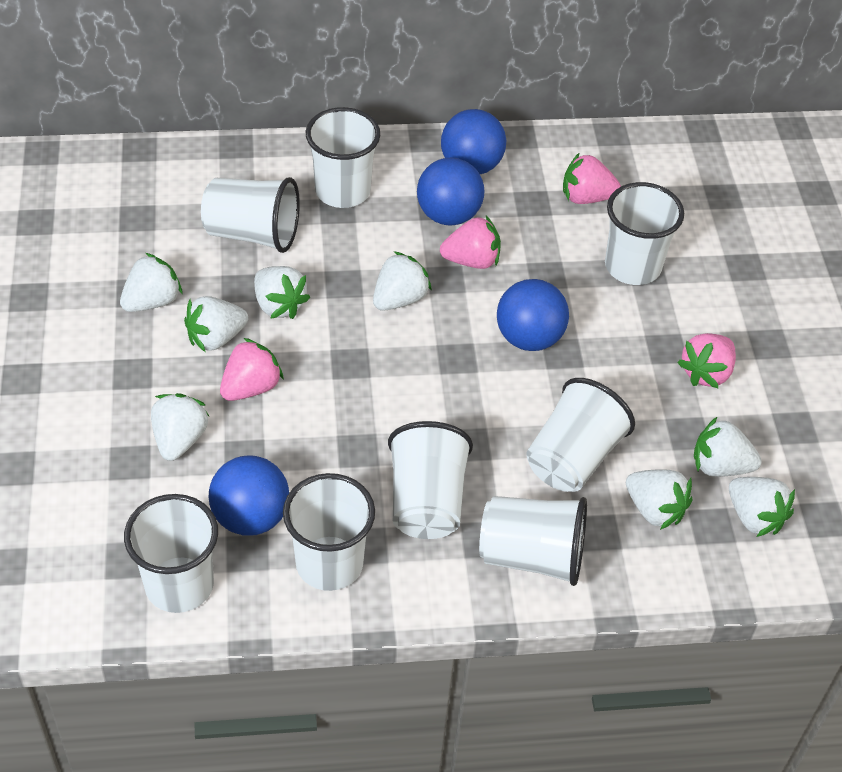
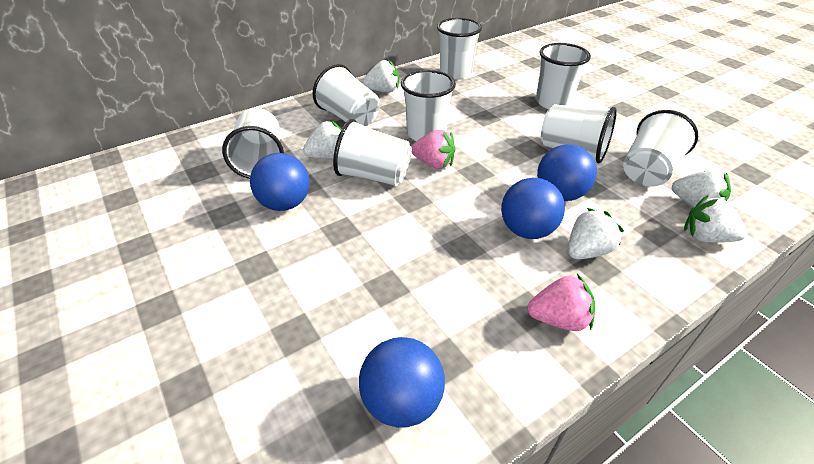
pink strawberry: 4 -> 2
white strawberry: 8 -> 5

